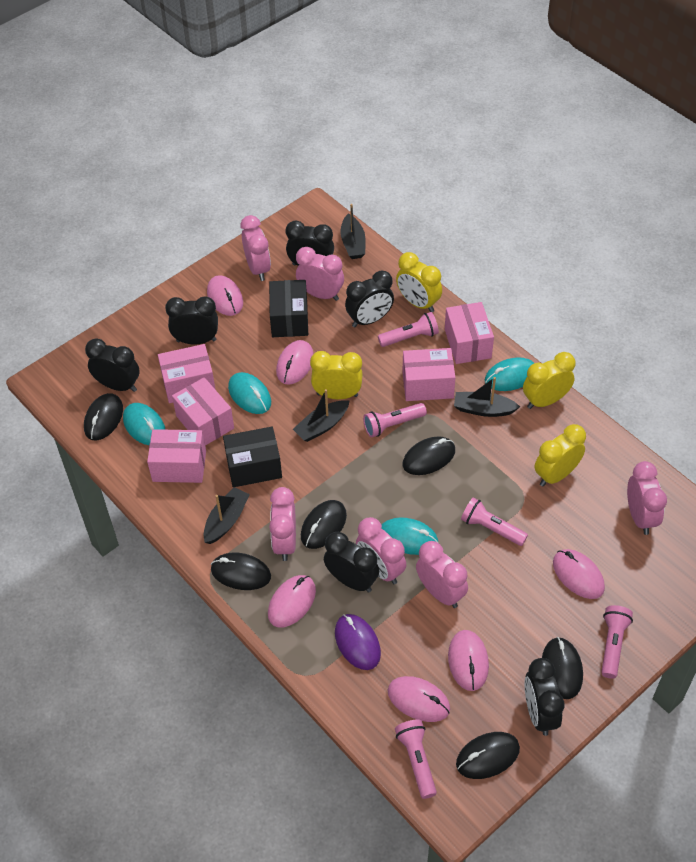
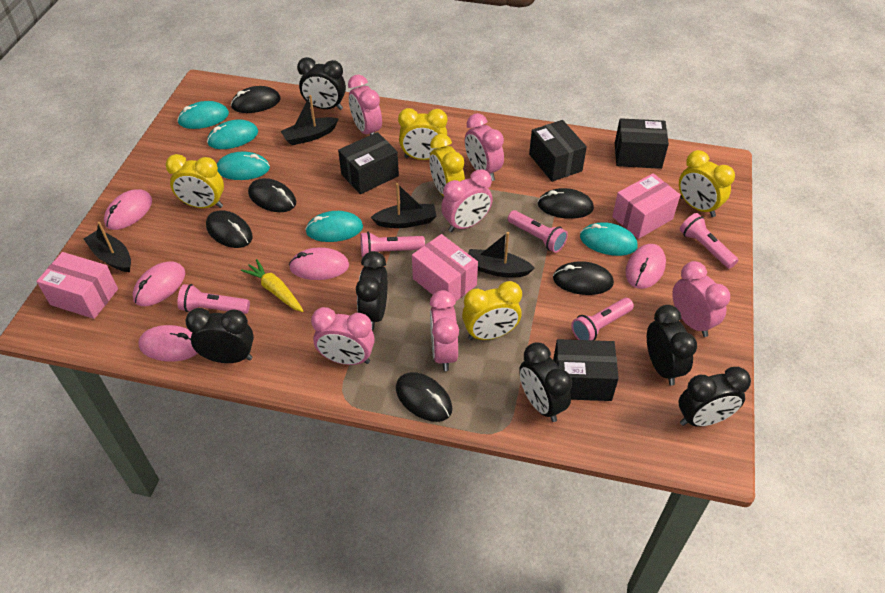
black box: 2 -> 4
pink box: 5 -> 3
pink mouse: 6 -> 5
purple mouse: 1 -> 0
turquoise mouse: 4 -> 5
yellow carrot: 0 -> 1
yellow clock: 4 -> 5

